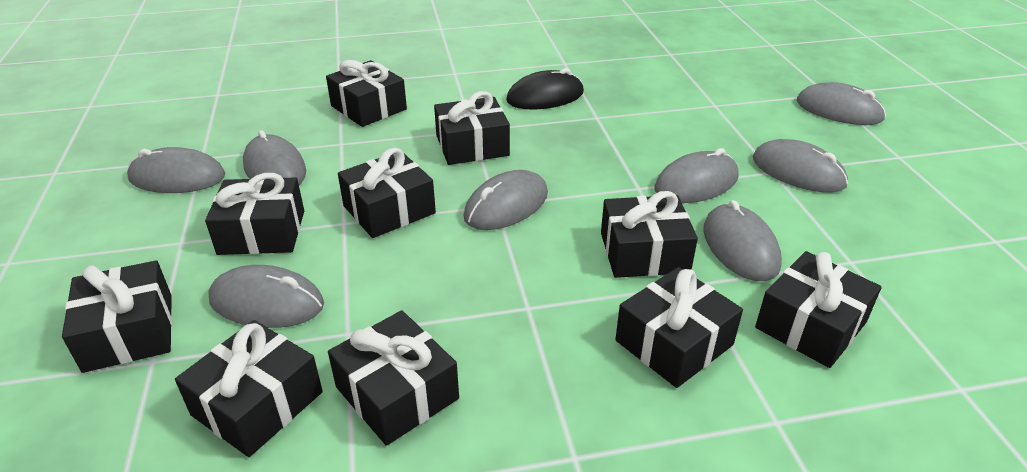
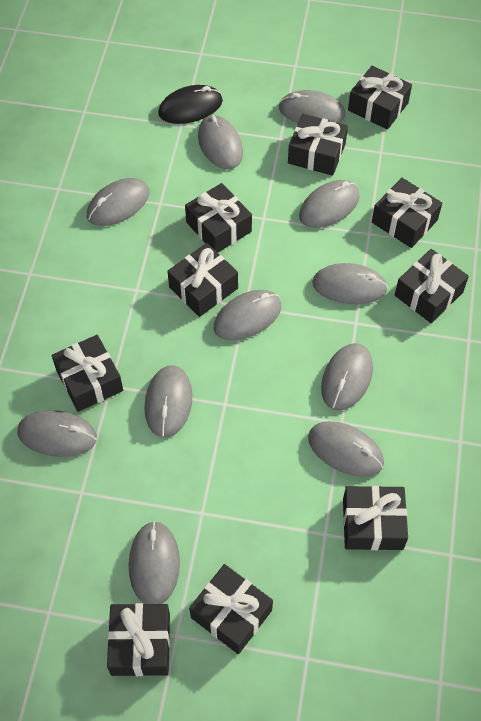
grey mouse: 8 -> 11

